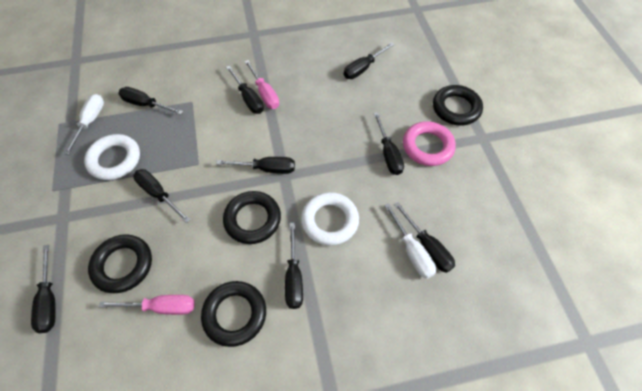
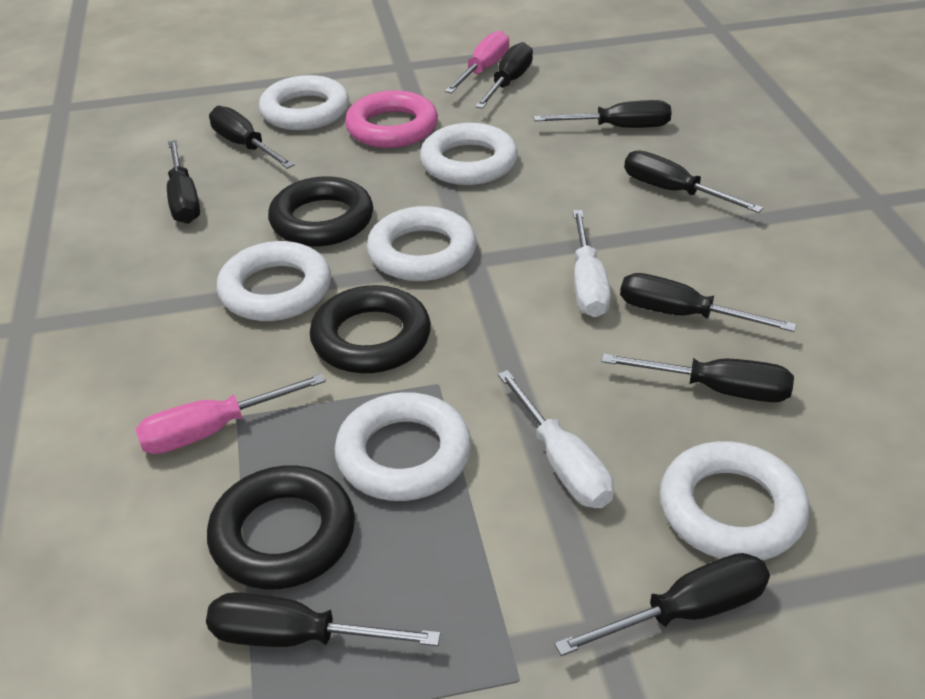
black ring: 4 -> 3
white ring: 2 -> 6

